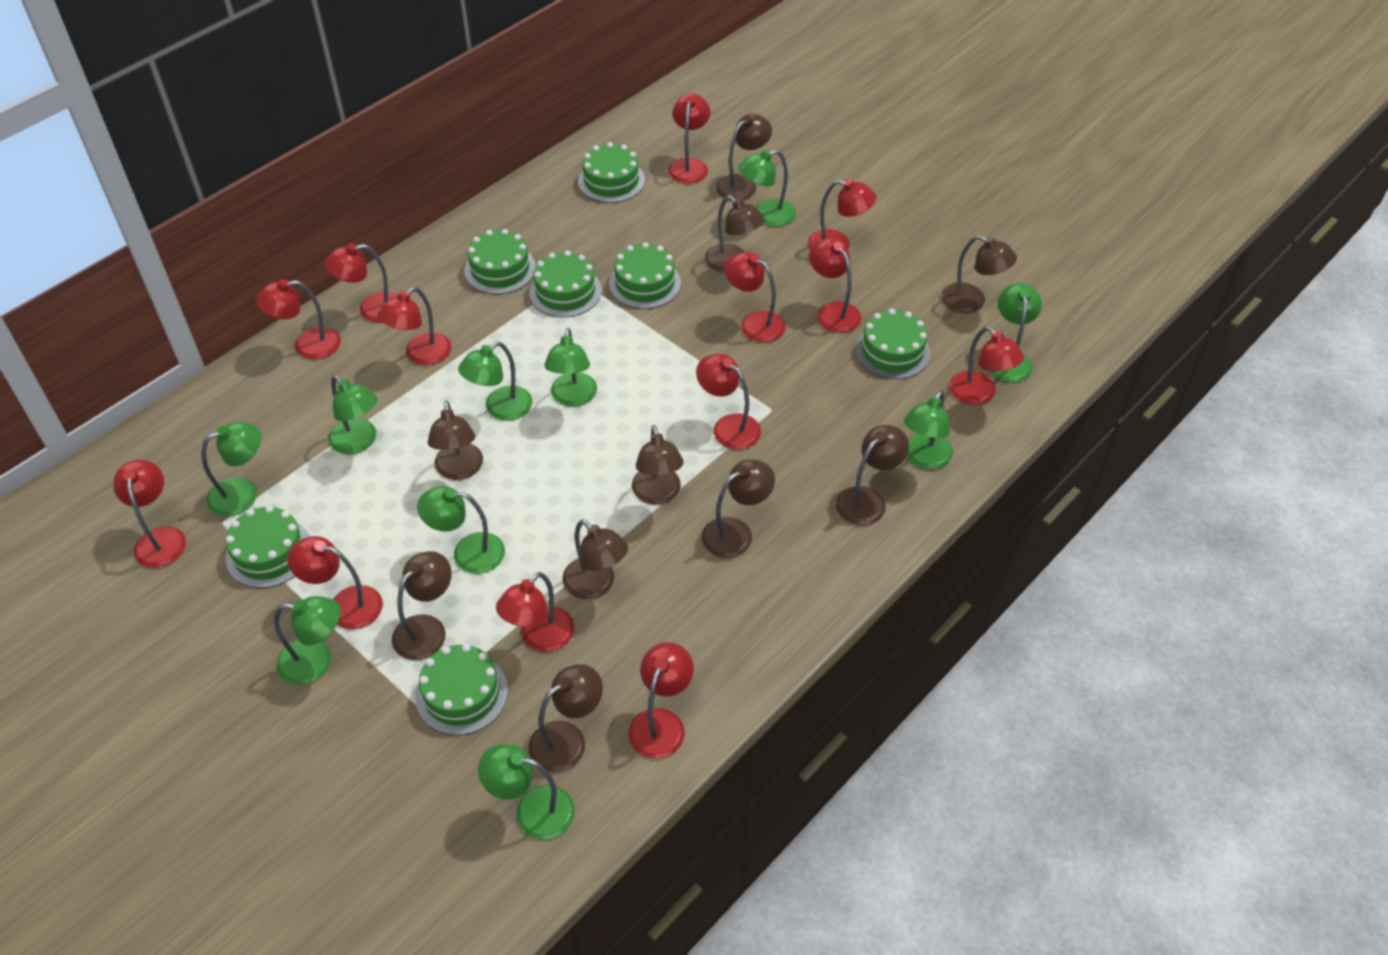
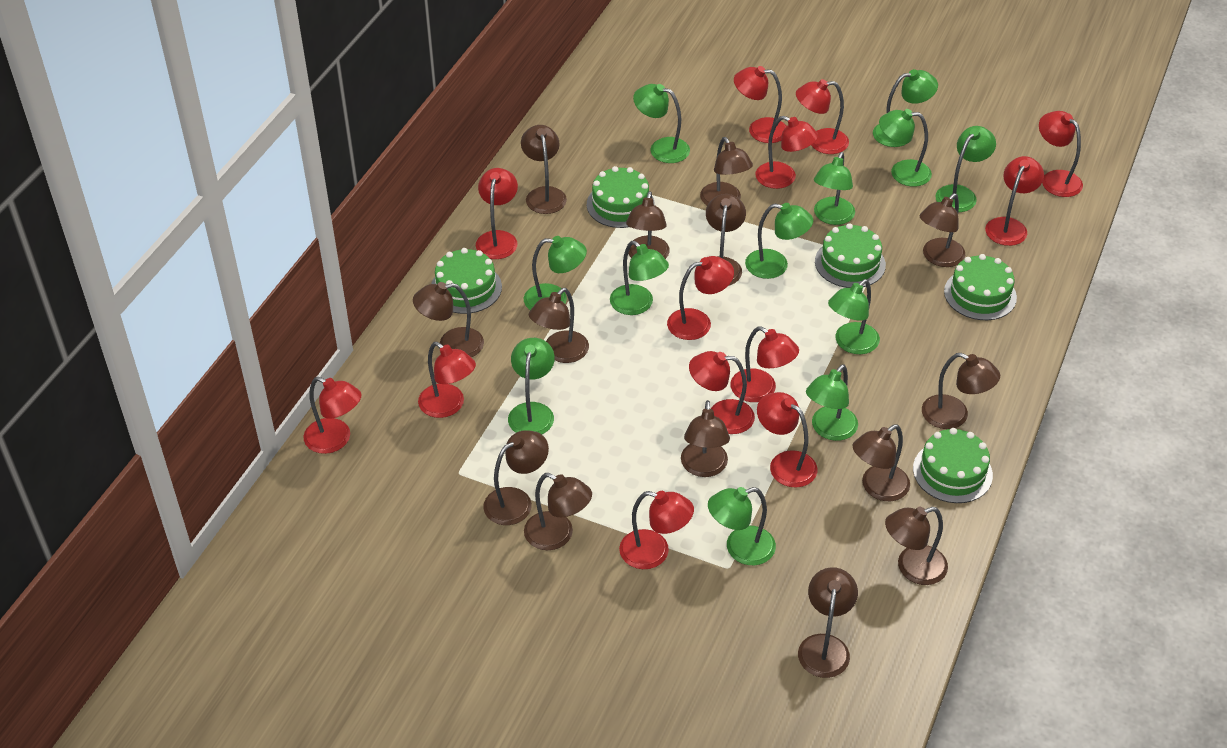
brown lamp: 10 -> 14
green cake: 7 -> 5
green lamp: 10 -> 12

